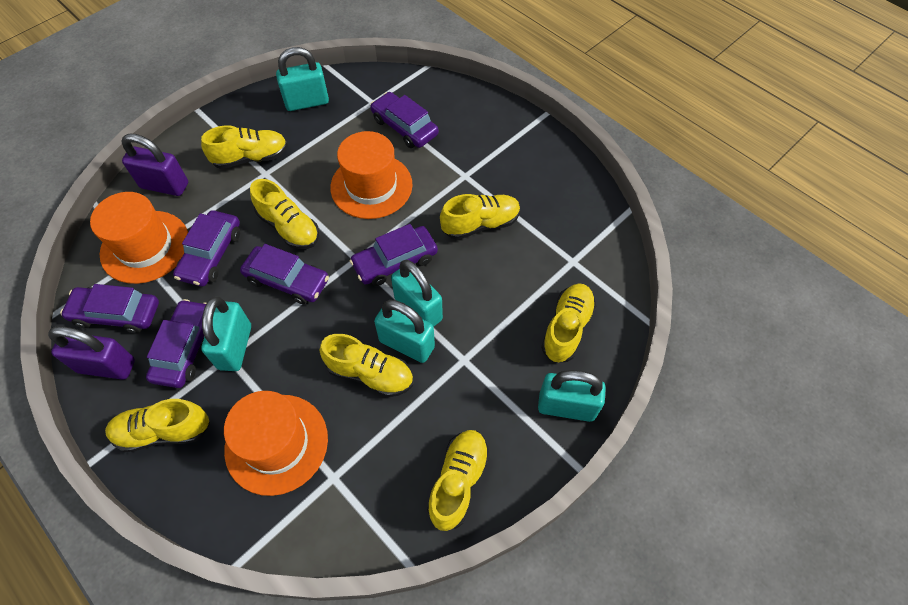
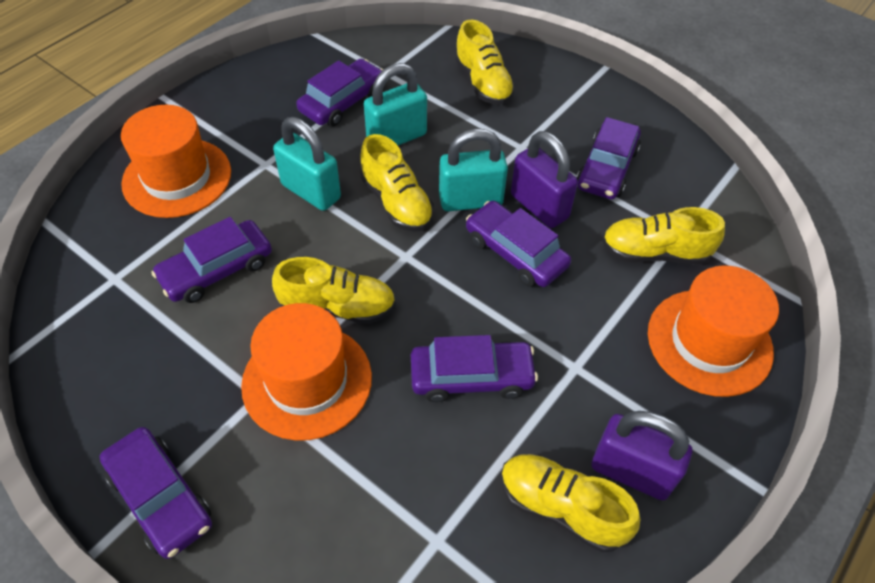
turquoise padlock: 5 -> 3
yellow shoe: 7 -> 5

